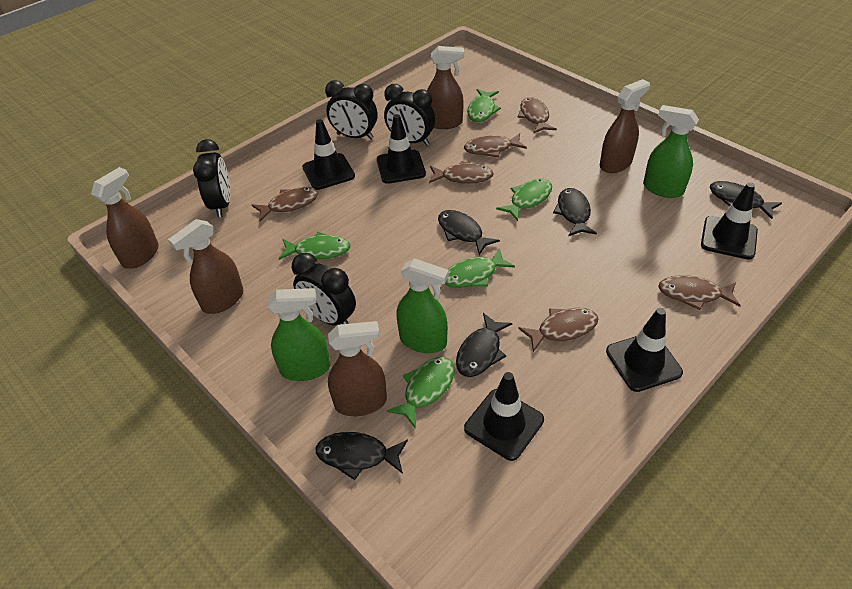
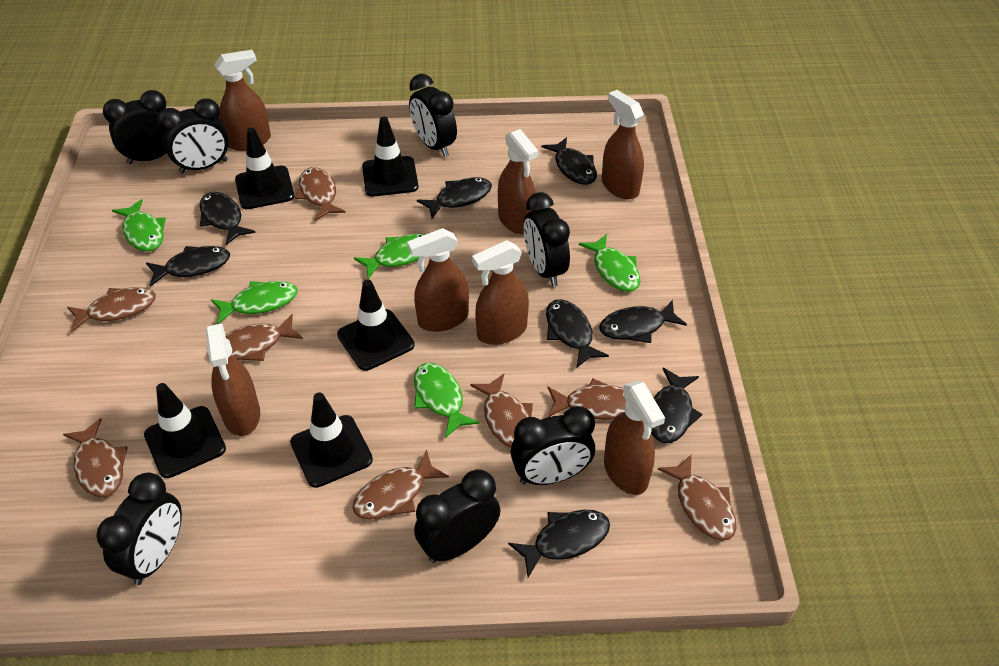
black clock: 4 -> 7
black fish: 5 -> 8
brown fish: 6 -> 8
brown spray bottle: 5 -> 7
green spray bottle: 3 -> 0

